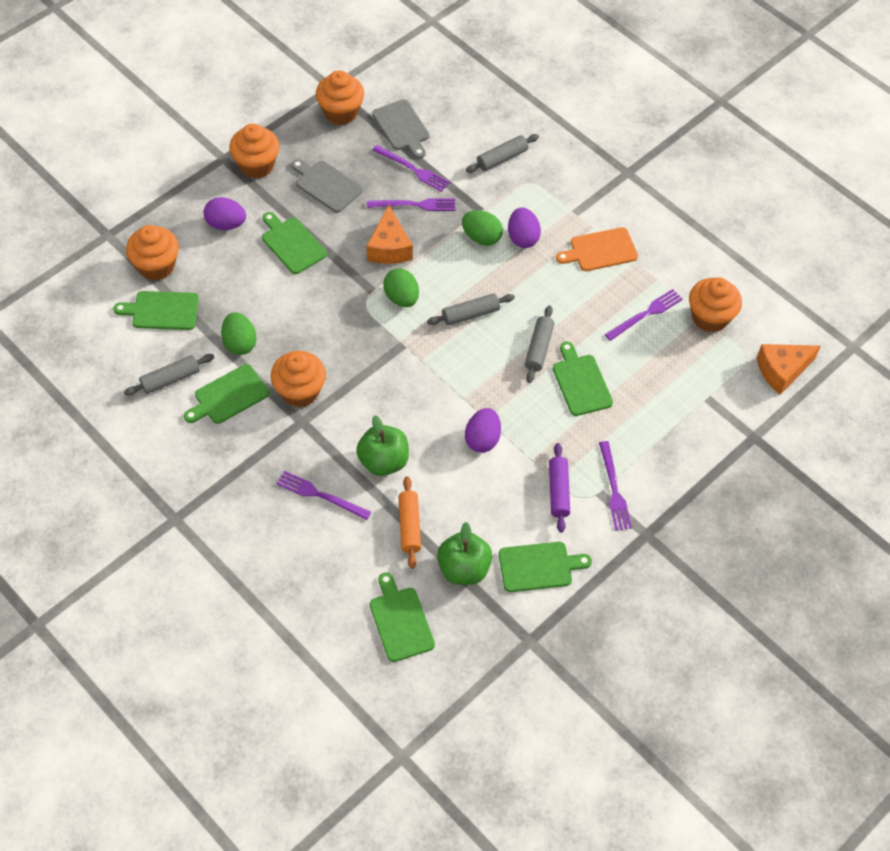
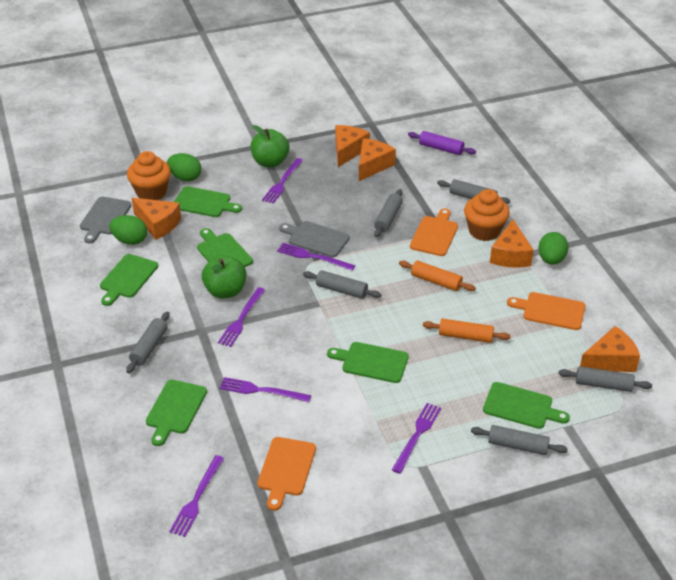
grey rolling pin: 4 -> 6
orange cheese: 2 -> 5
orange cupcake: 5 -> 2
orange cutting board: 1 -> 3
orange rolling pin: 1 -> 2
purple egg: 3 -> 0
purple fork: 5 -> 6

